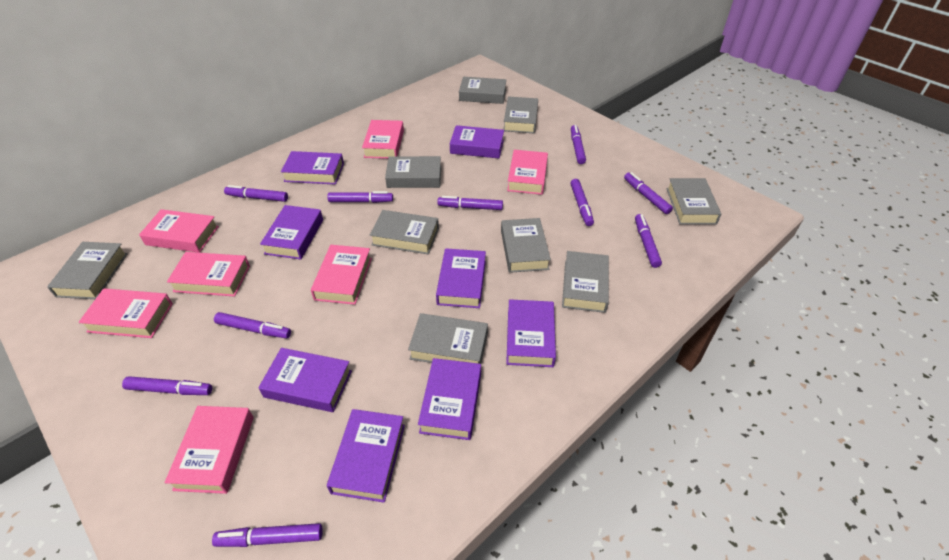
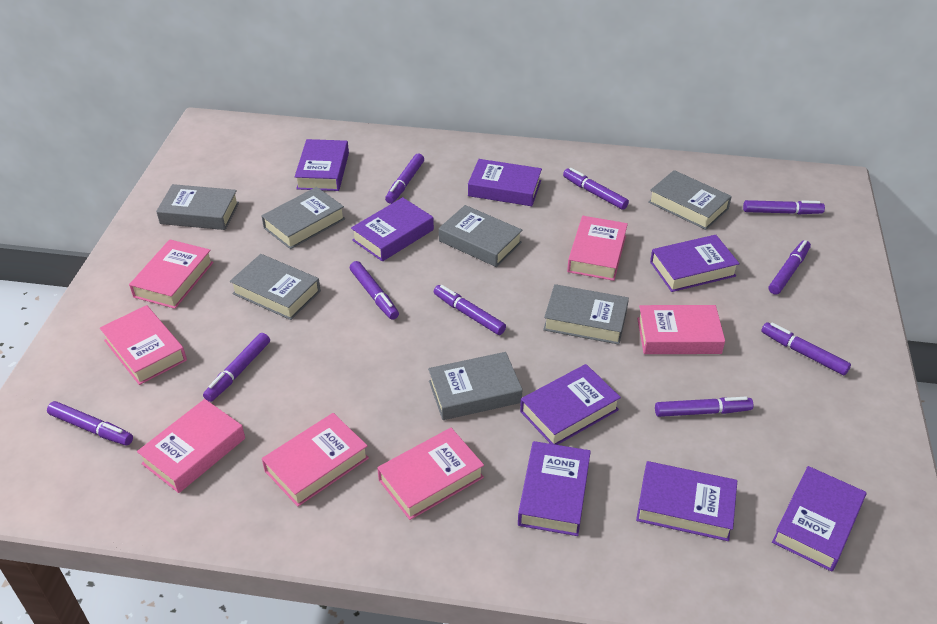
grey book: 9 -> 7

